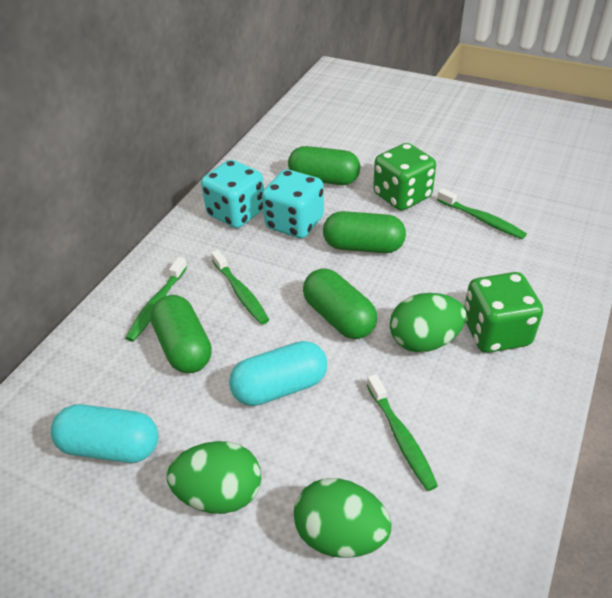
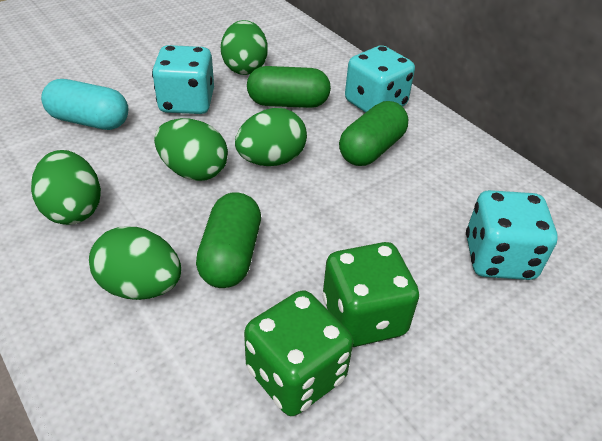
green capsule: 4 -> 3
green egg: 3 -> 5
green toothbrush: 4 -> 0
turquoise capsule: 2 -> 1
turquoise dice: 2 -> 3

